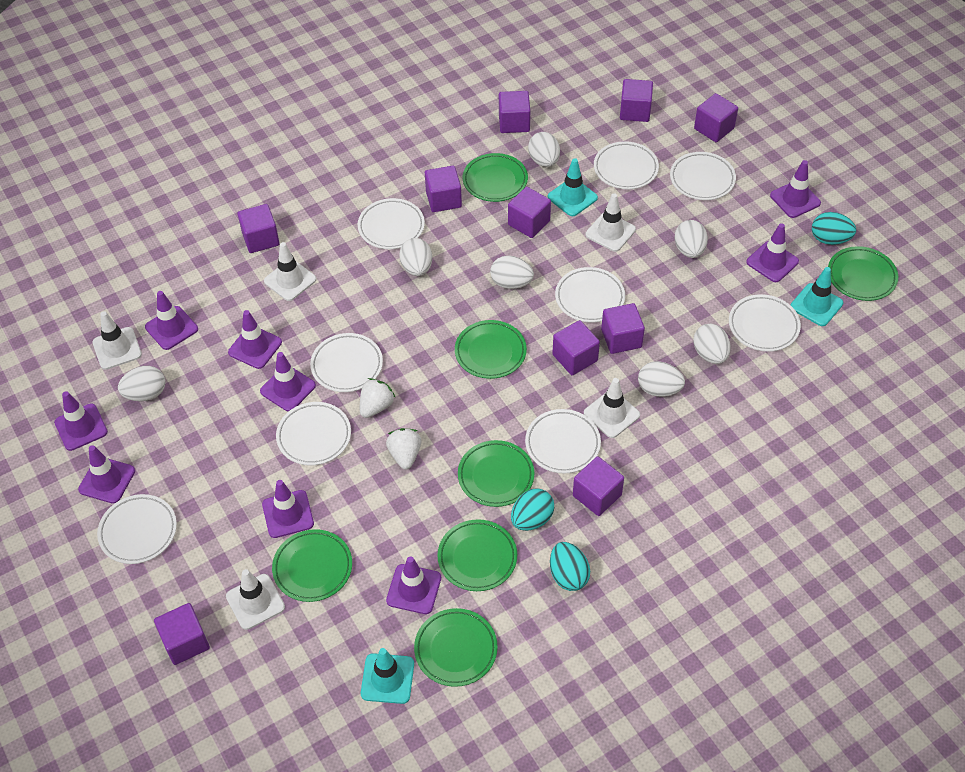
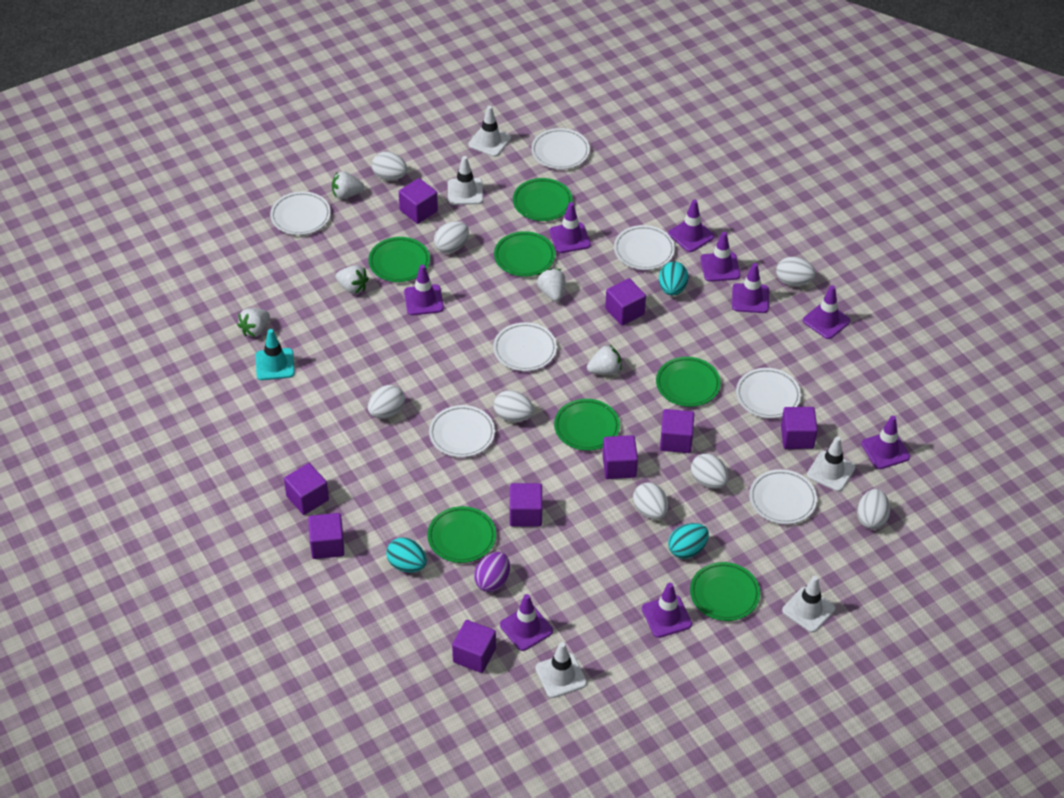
purple cube: 10 -> 9
purple egg: 0 -> 1
turquoise traffic cone: 3 -> 1
white egg: 7 -> 8
white plate: 9 -> 7
white strawberry: 2 -> 5

